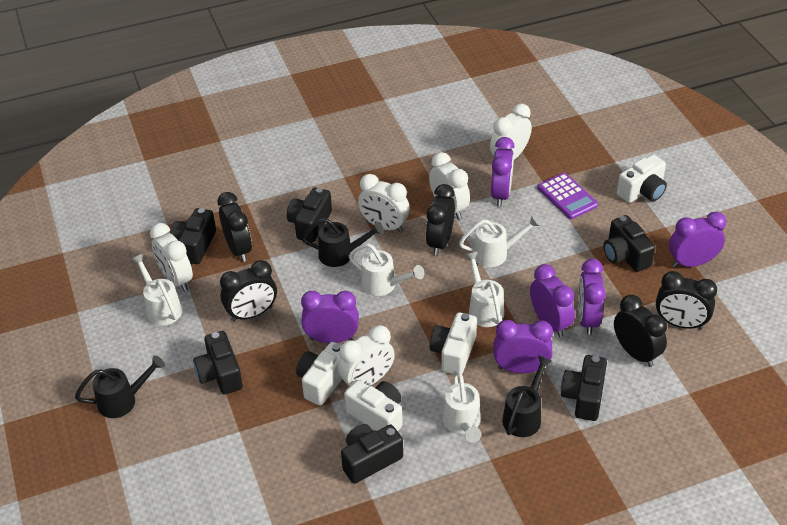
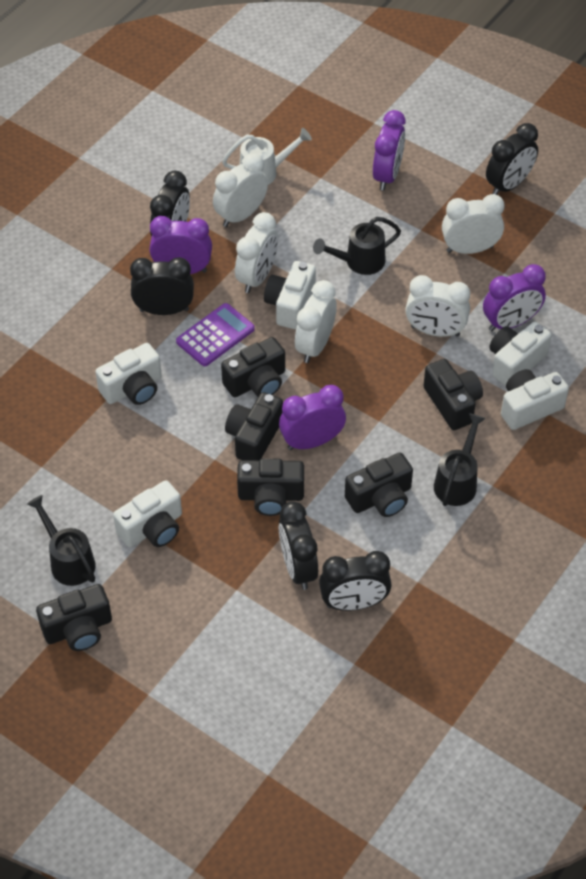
purple clock: 6 -> 4
white camera: 4 -> 5
white watering can: 5 -> 1

